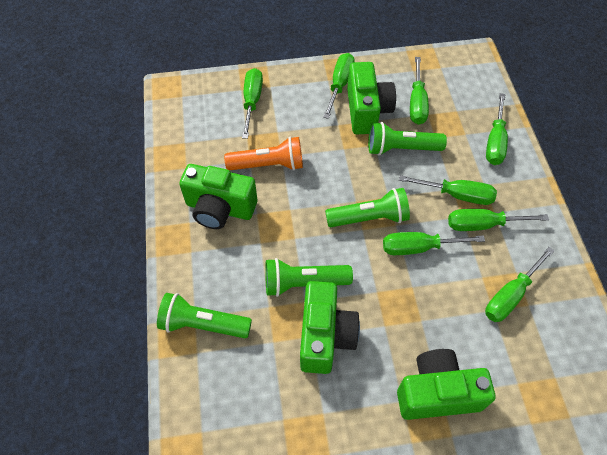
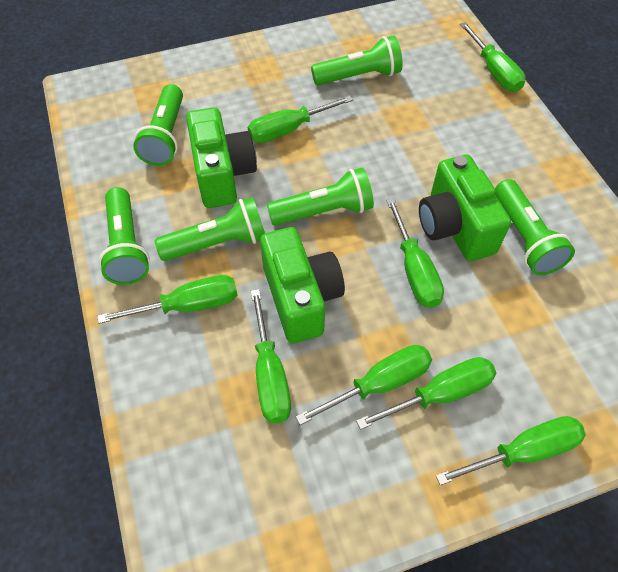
green camera: 4 -> 3
green flashlight: 4 -> 6
orange flashlight: 1 -> 0

